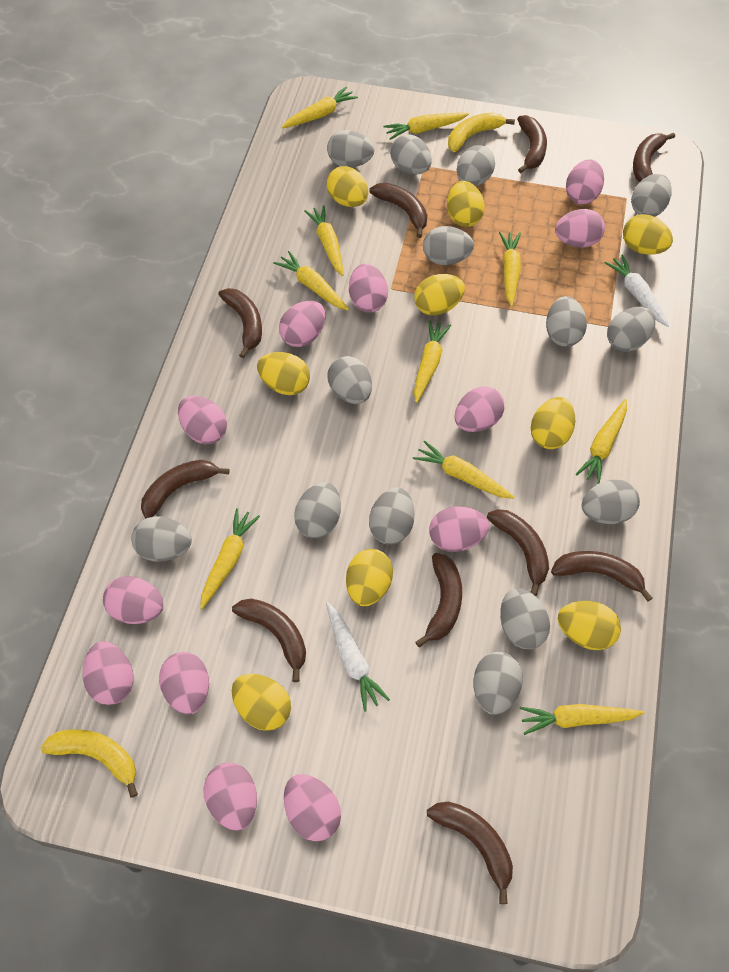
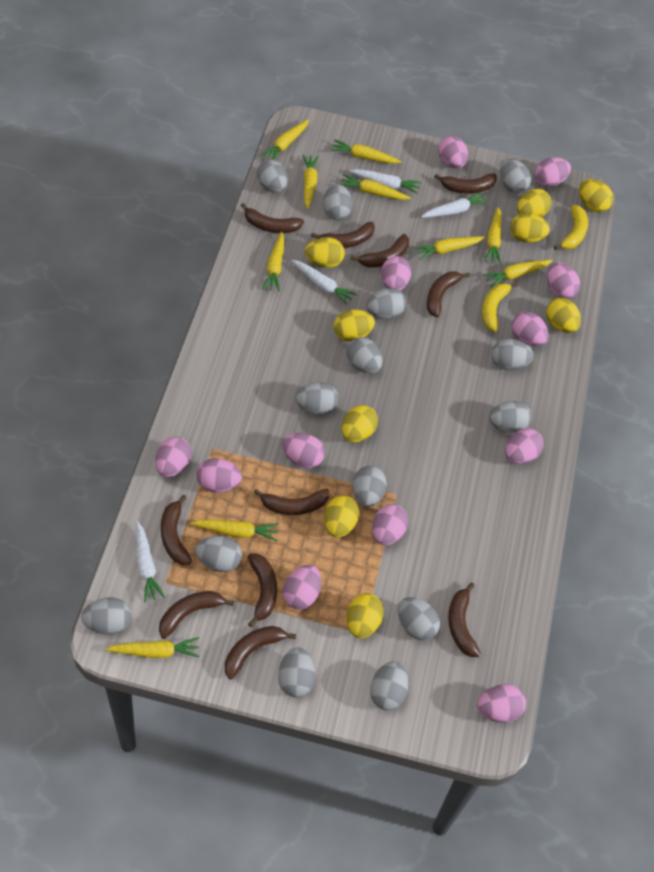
brown banana: 10 -> 11
white carrot: 2 -> 4

